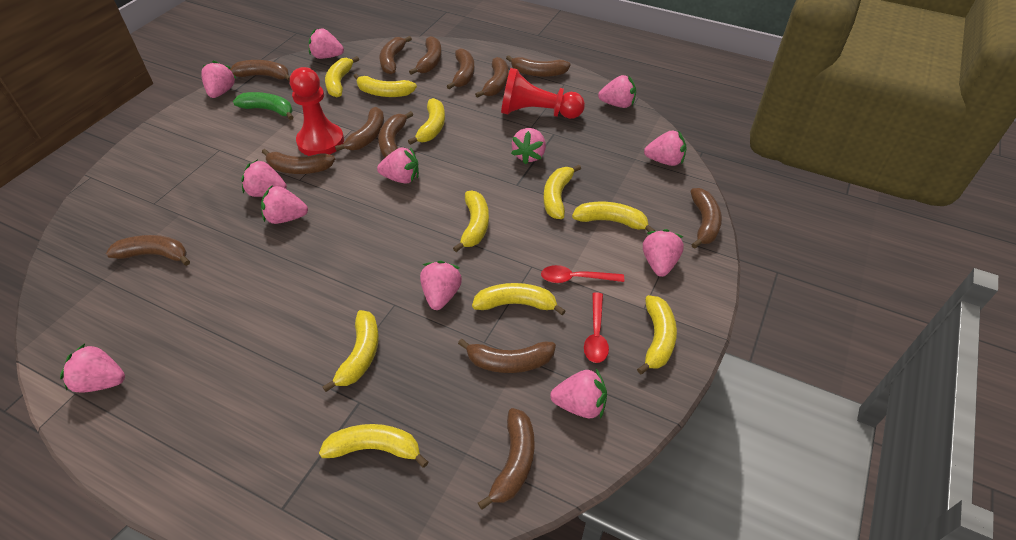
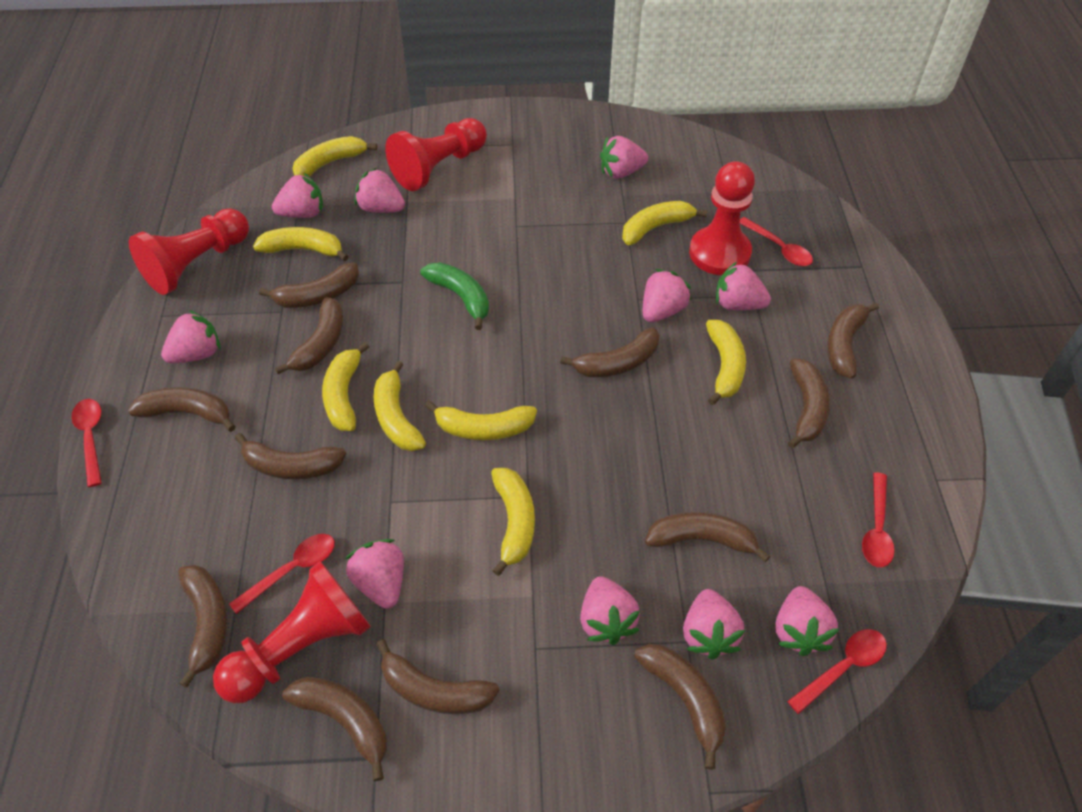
brown banana: 13 -> 12
pink strawberry: 12 -> 10
red pawn: 2 -> 4
red spoon: 2 -> 5
yellow banana: 10 -> 8

